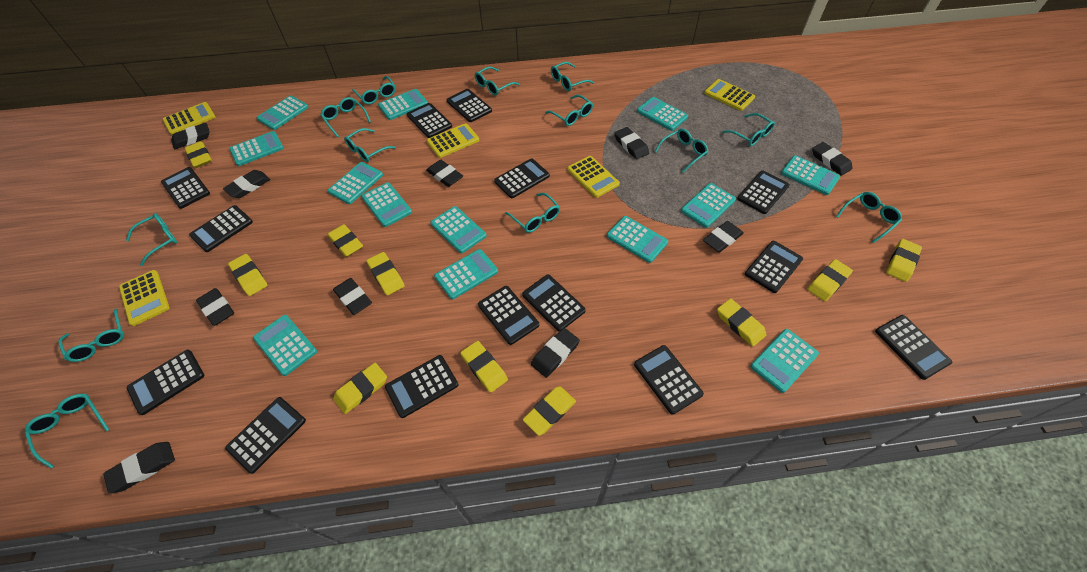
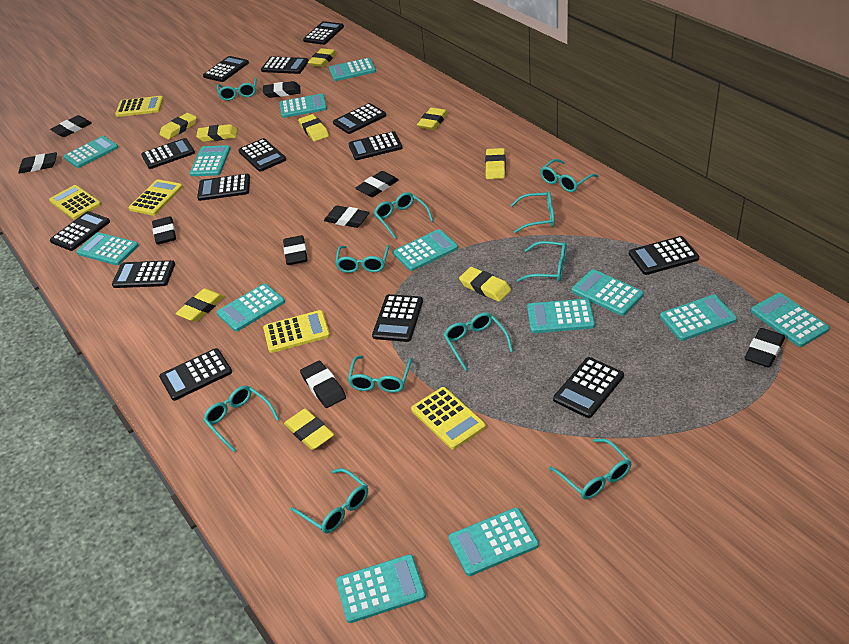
black eraser: 10 -> 9
turquoise glasses: 13 -> 11
yellow eraser: 10 -> 9

